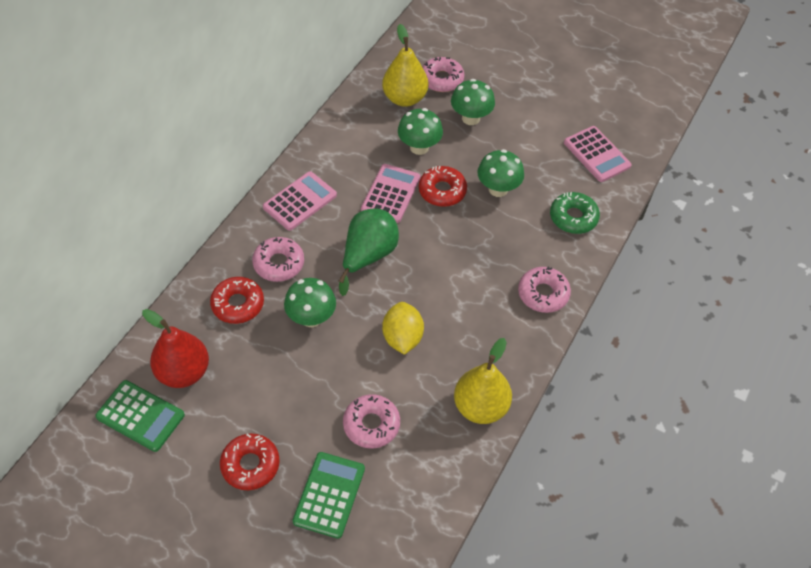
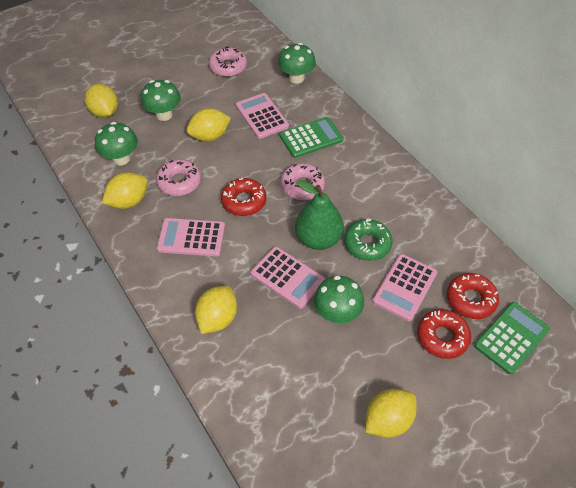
pink calculator: 3 -> 4
pink donut: 4 -> 3
red pear: 1 -> 0
yellow lemon: 1 -> 5
yellow pear: 2 -> 0

